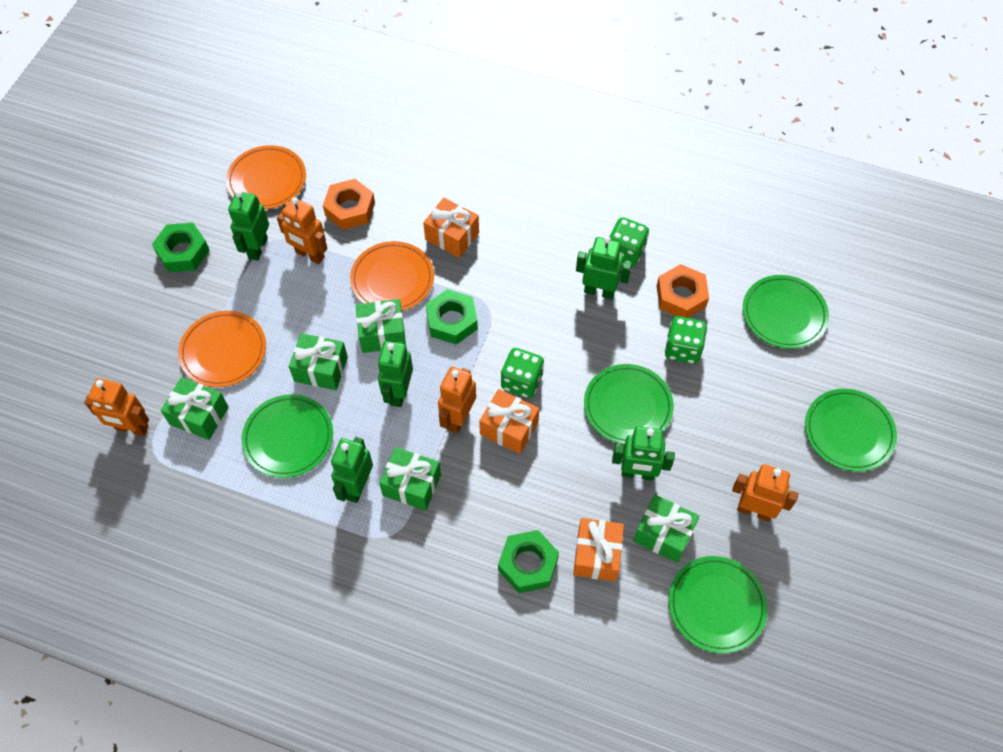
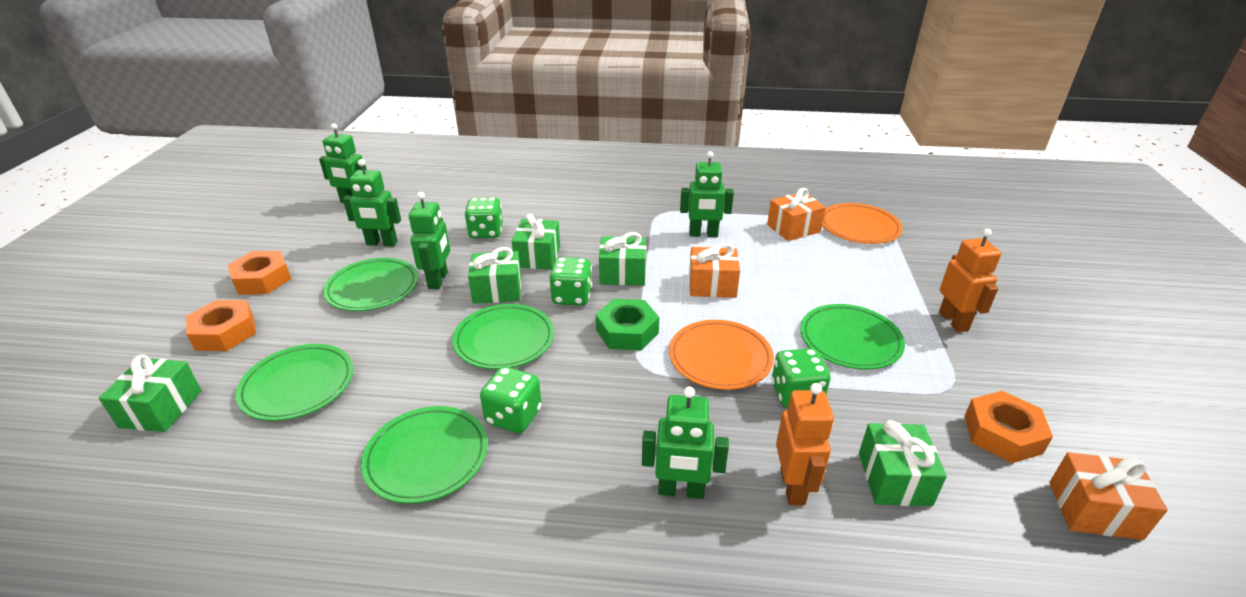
green dice: 3 -> 4
green nut: 3 -> 1
orange nut: 2 -> 3
orange plate: 3 -> 2
orange robot: 4 -> 2

